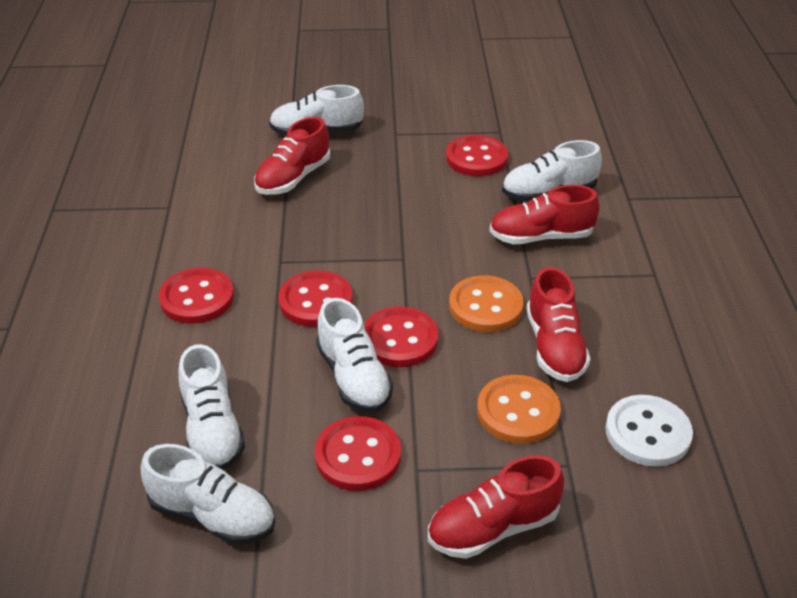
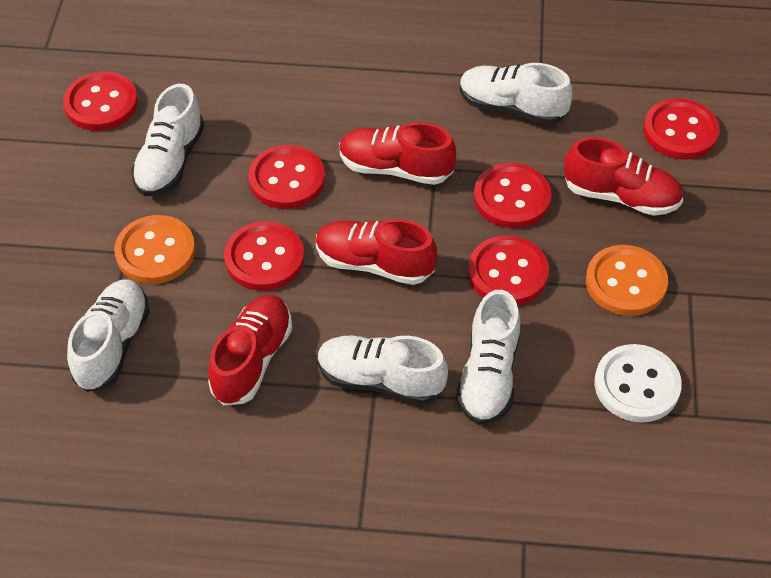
red button: 5 -> 6

